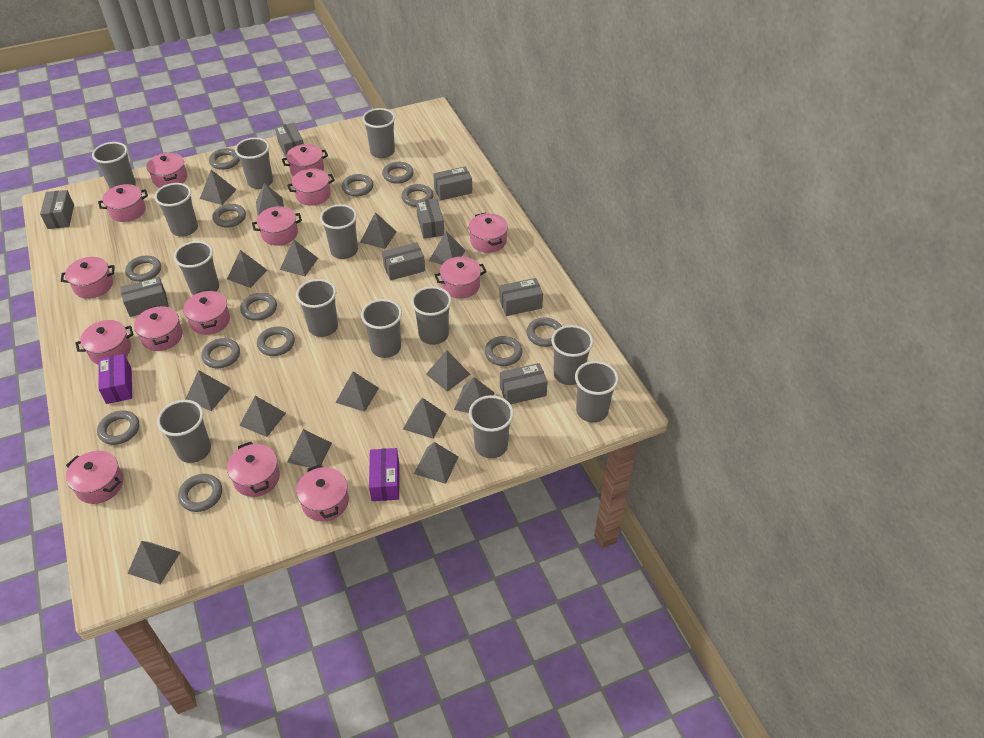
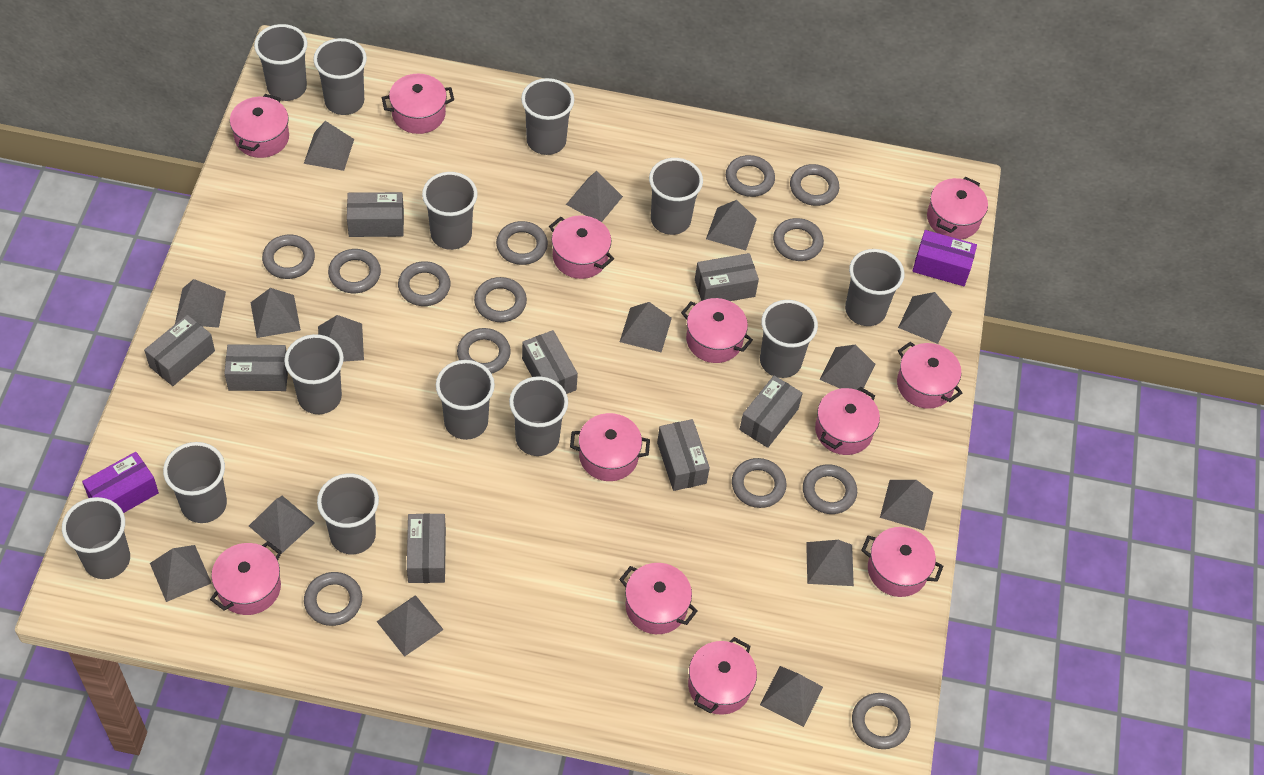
pink pot: 14 -> 12

